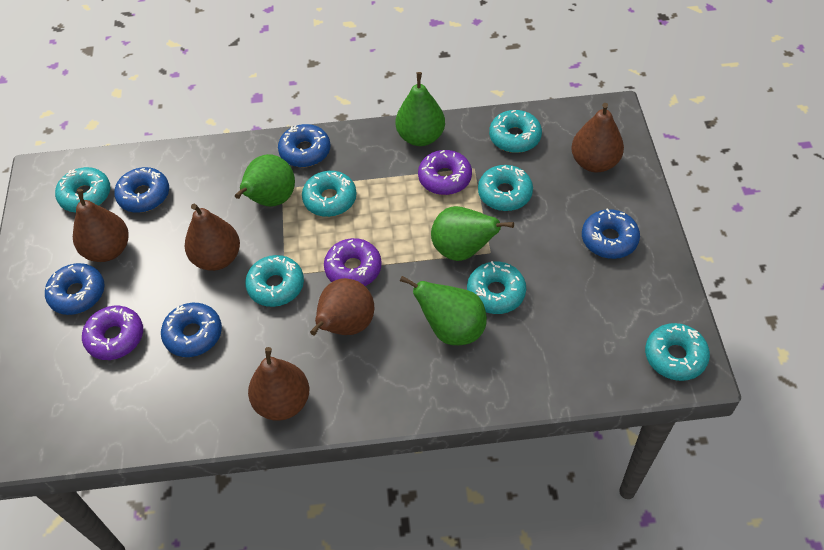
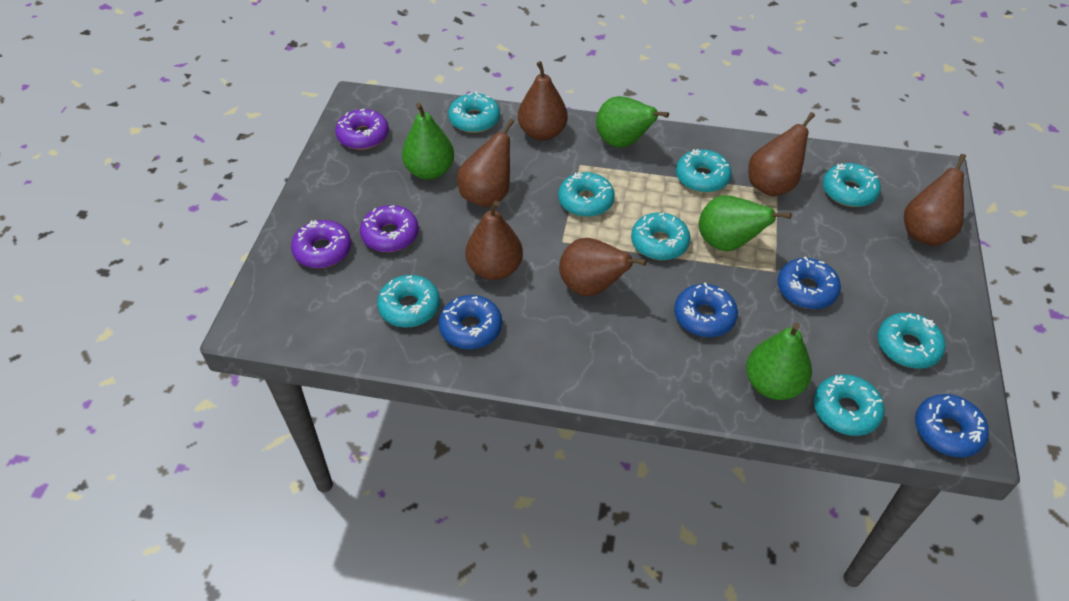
blue donut: 5 -> 4
brown pear: 5 -> 6
turquoise donut: 7 -> 8

